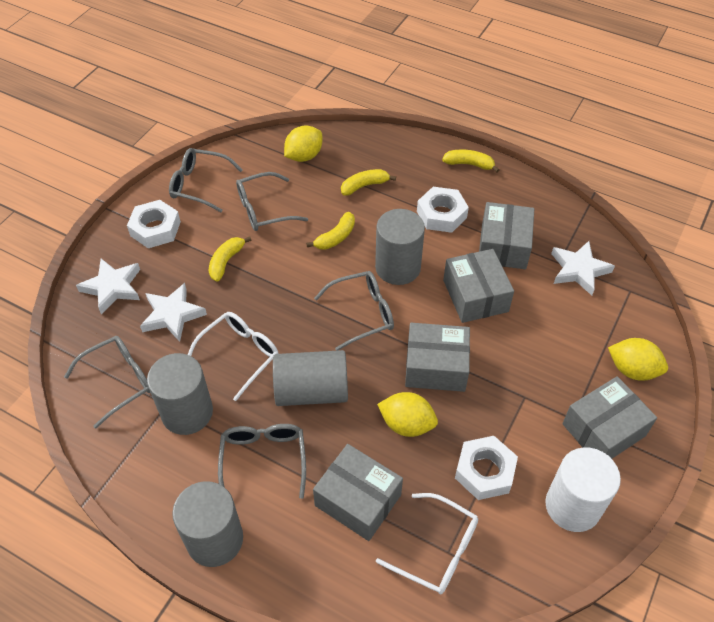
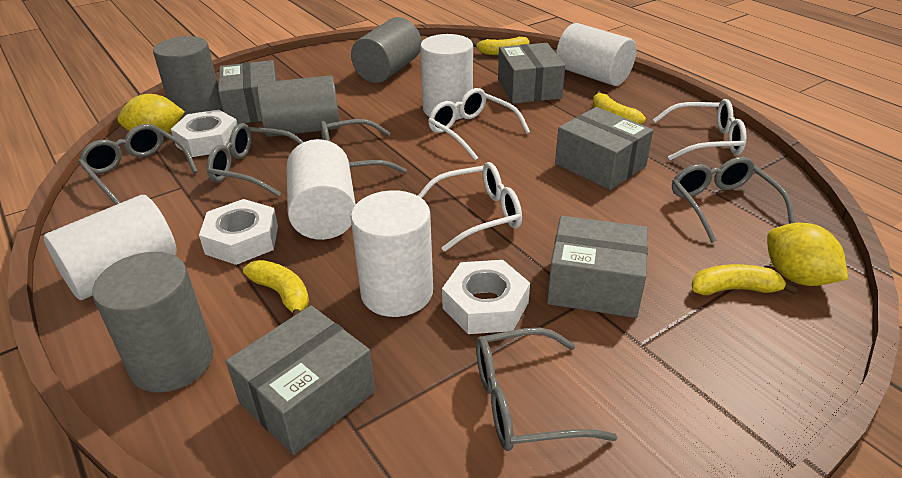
white cylinder: 1 -> 5
white glasses: 2 -> 3
white star: 3 -> 0
yellow lemon: 3 -> 2

